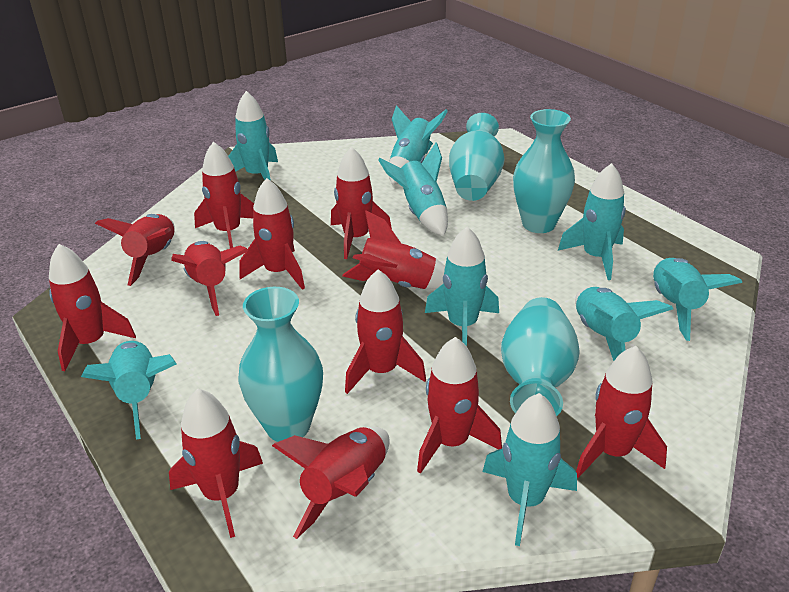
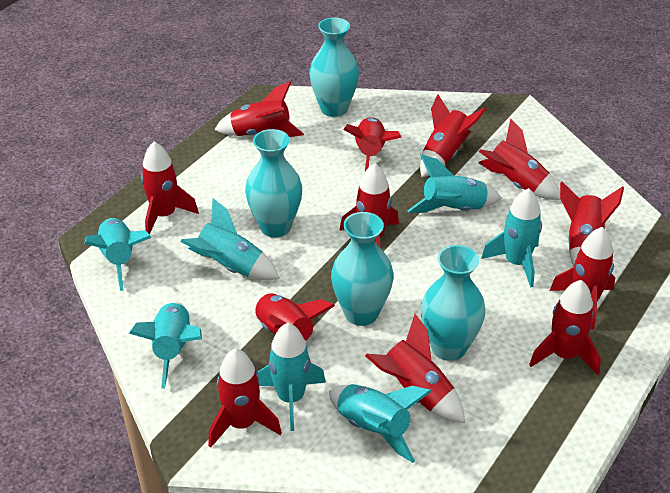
turquoise rocket: 9 -> 7

